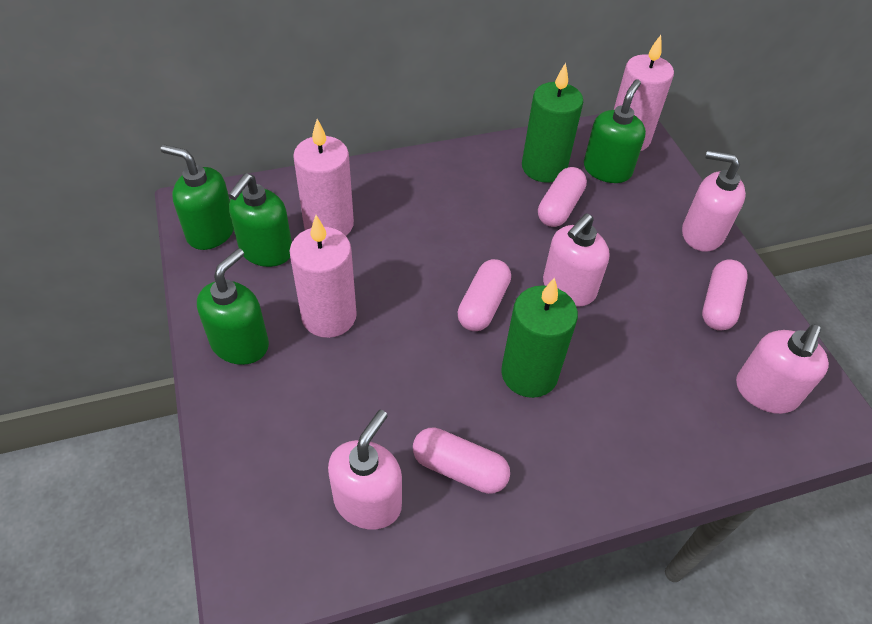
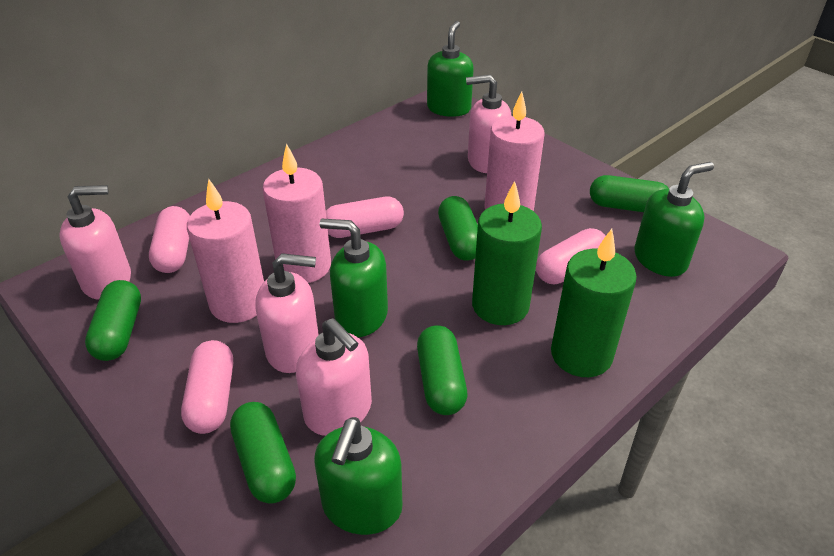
green capsule: 0 -> 5

